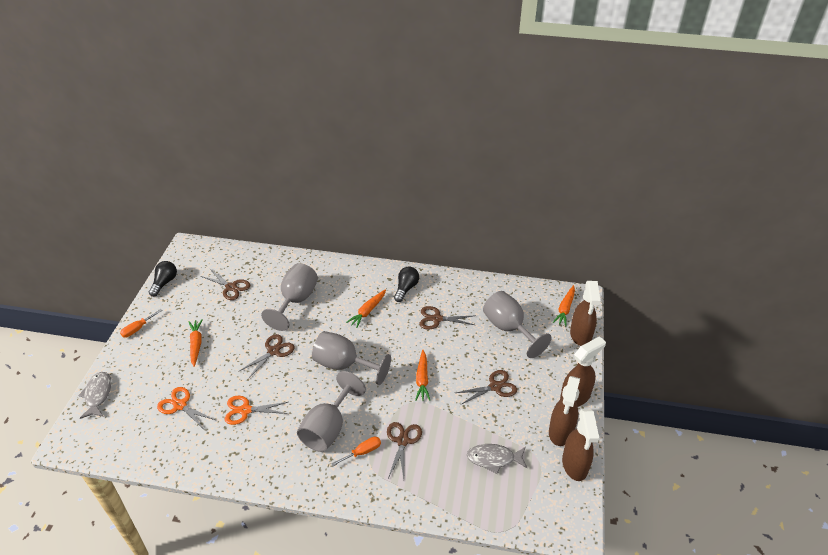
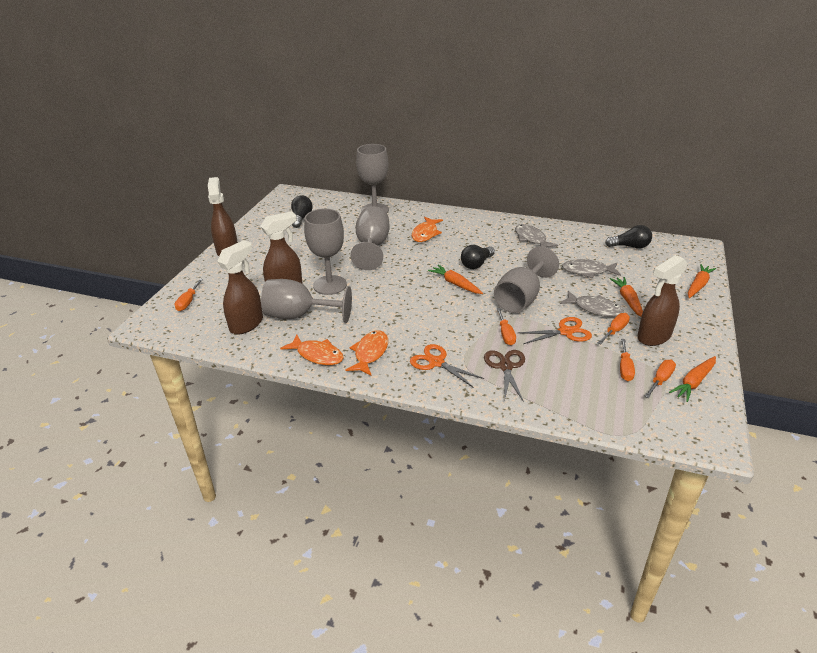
black light bulb: 2 -> 3
brown scissors: 5 -> 1
grey fish: 2 -> 3
grey goblet: 4 -> 5
orange fish: 0 -> 3
orange screwdriver: 2 -> 5

